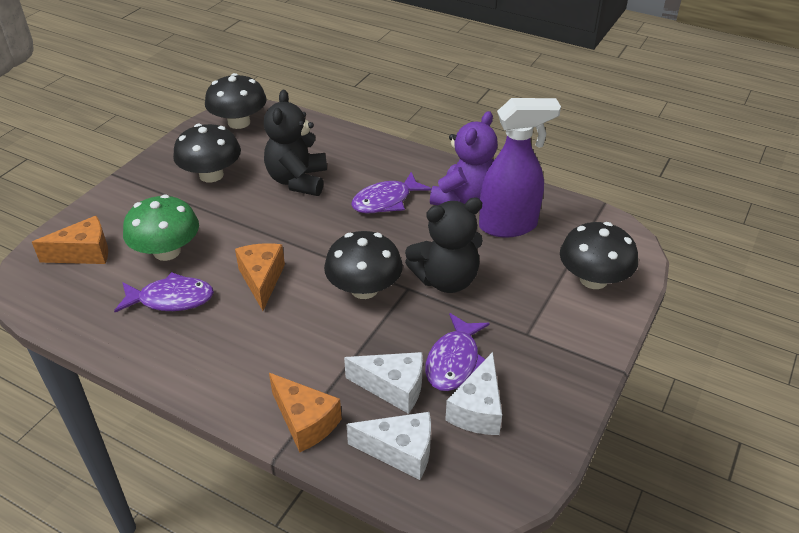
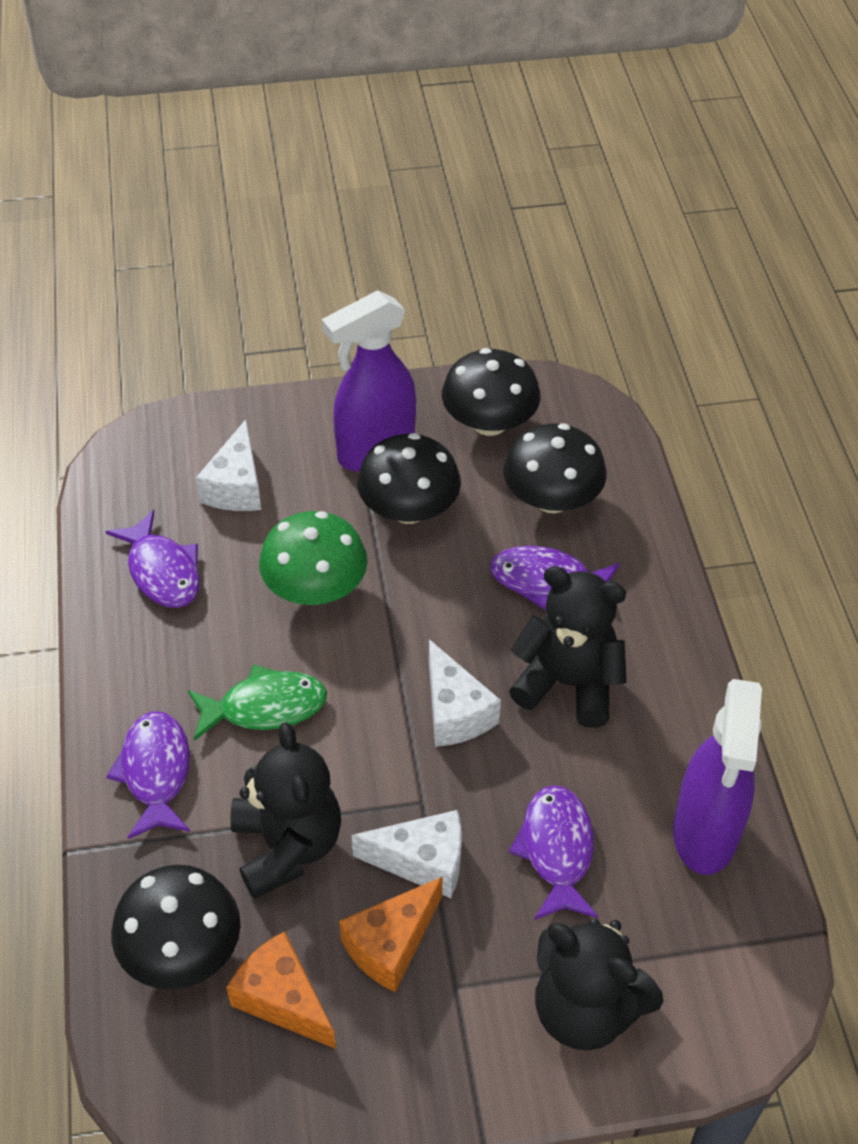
black teddy bear: 2 -> 3
green fish: 0 -> 1
orange cheese: 3 -> 2
purple fish: 3 -> 4
purple spray bottle: 1 -> 2
purple teddy bear: 1 -> 0

